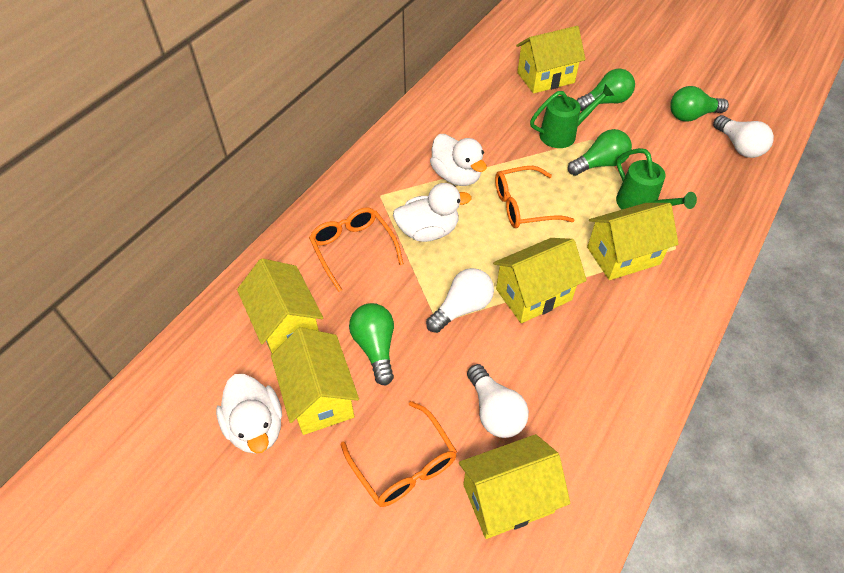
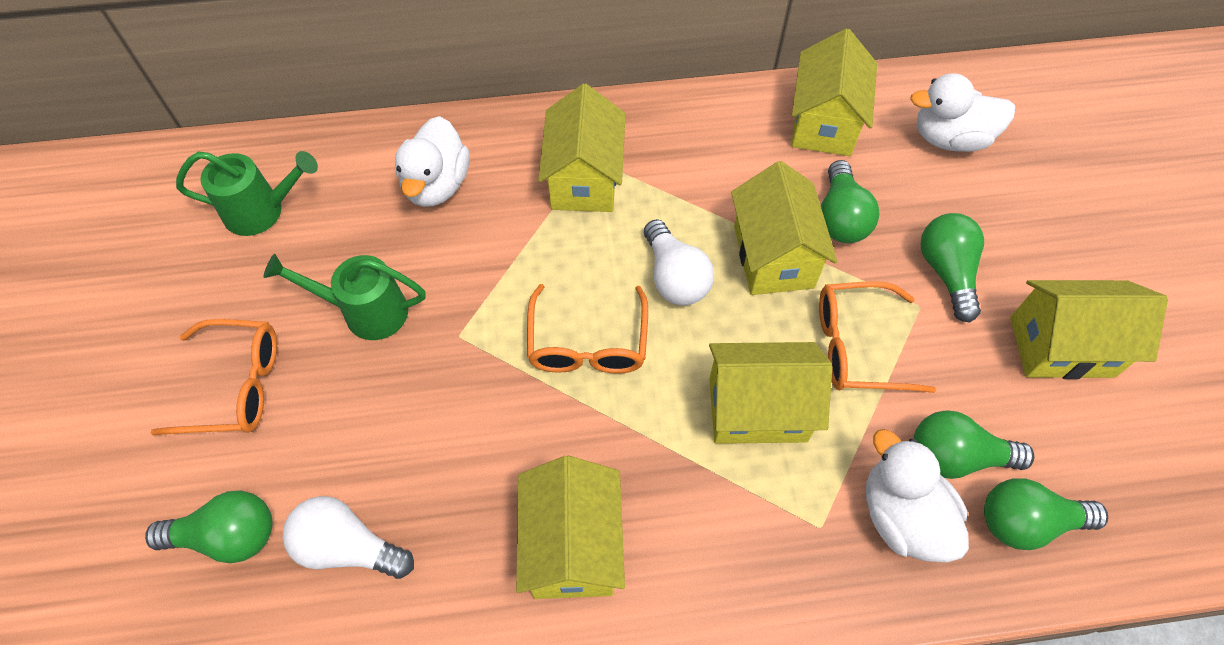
green light bulb: 4 -> 5
white light bulb: 3 -> 2

